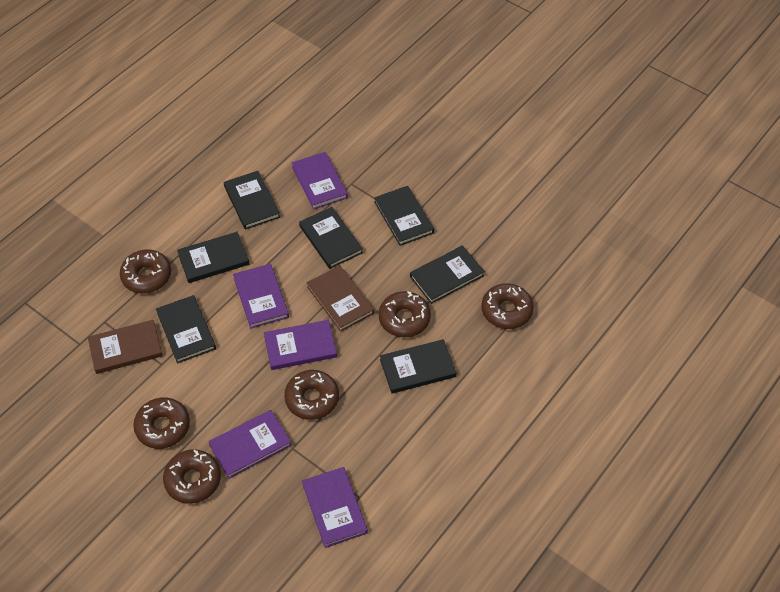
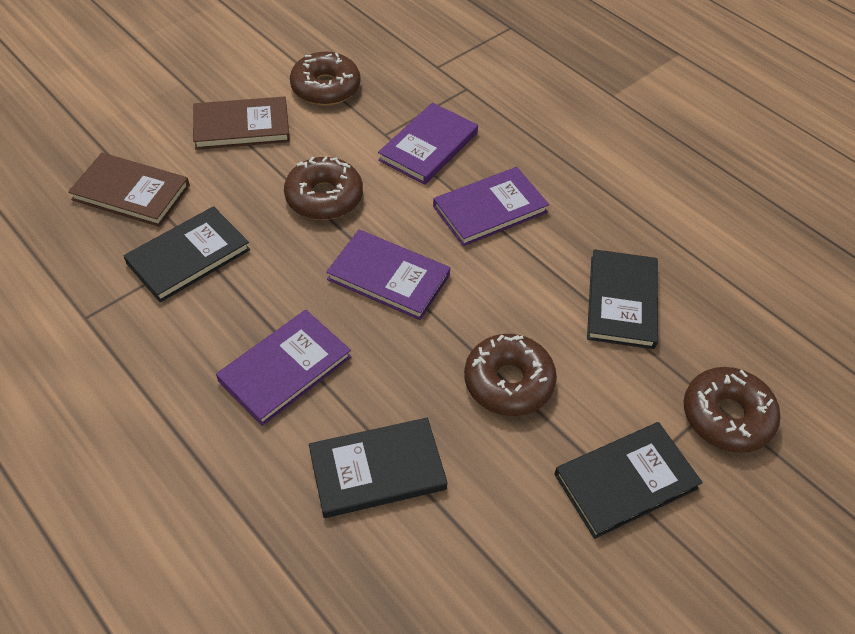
black book: 7 -> 4
brown donut: 6 -> 4
purple book: 5 -> 4

